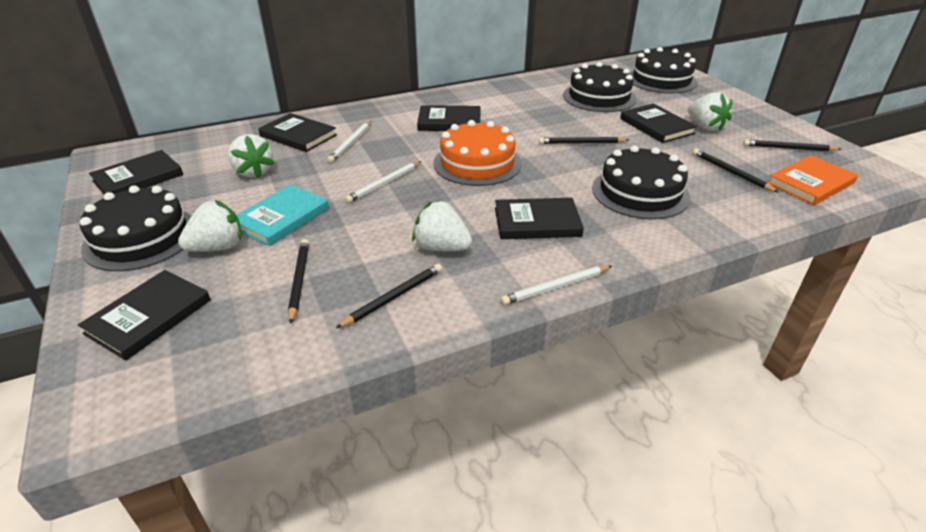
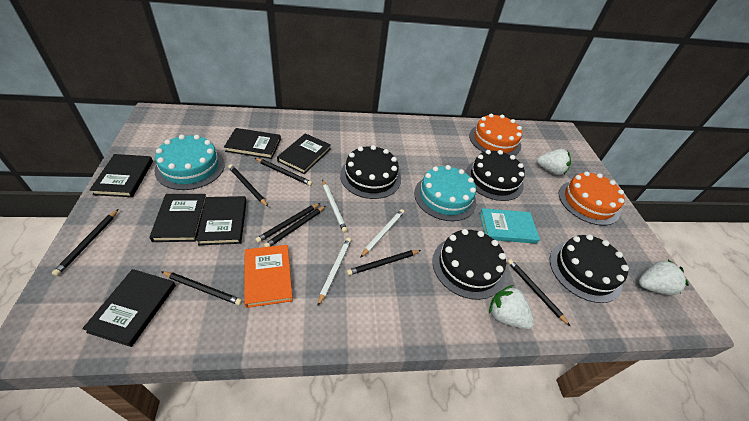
black pencil: 5 -> 8
orange cake: 1 -> 2
turquoise cake: 0 -> 2
white strawberry: 4 -> 3

